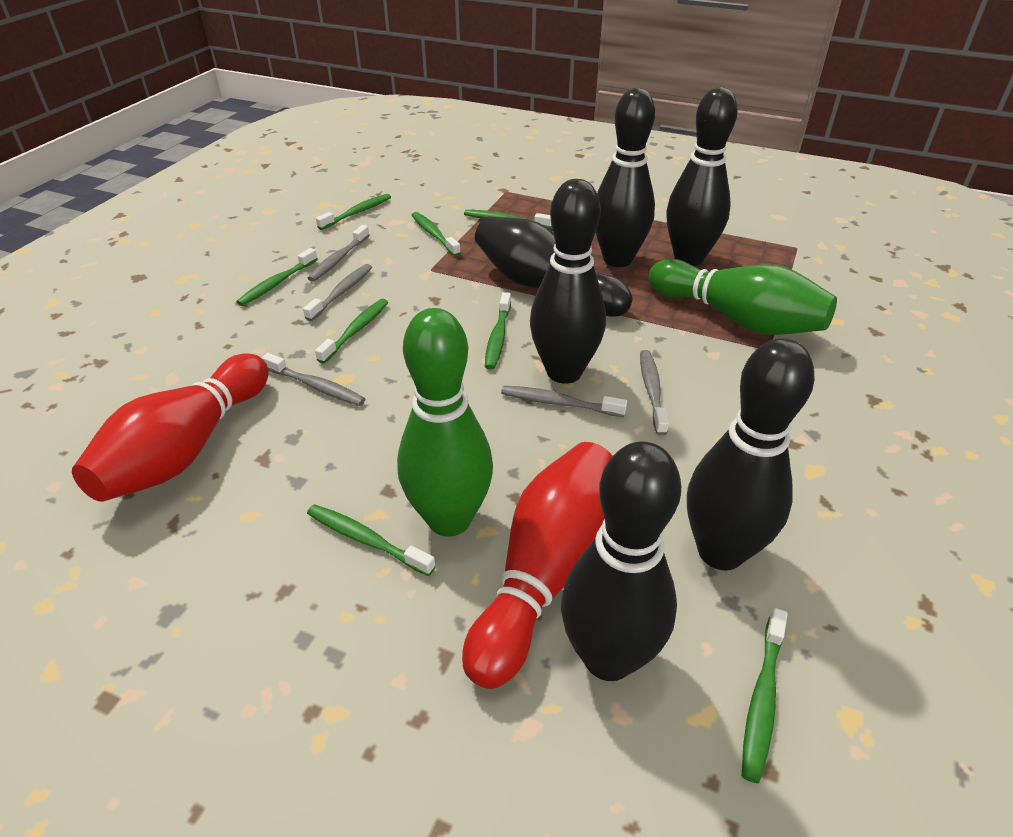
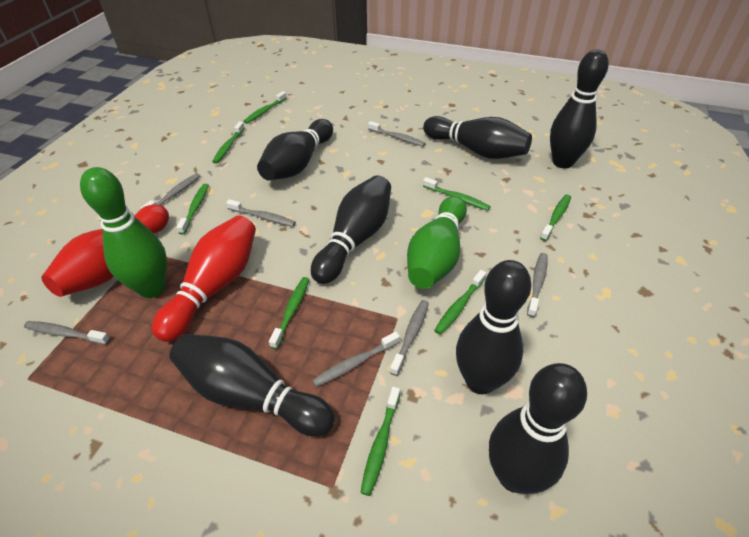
black bowling pin: 6 -> 7
grey toothbrush: 5 -> 7

